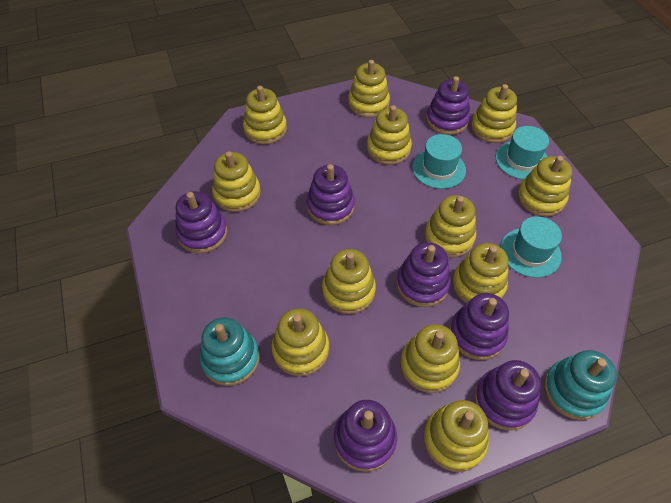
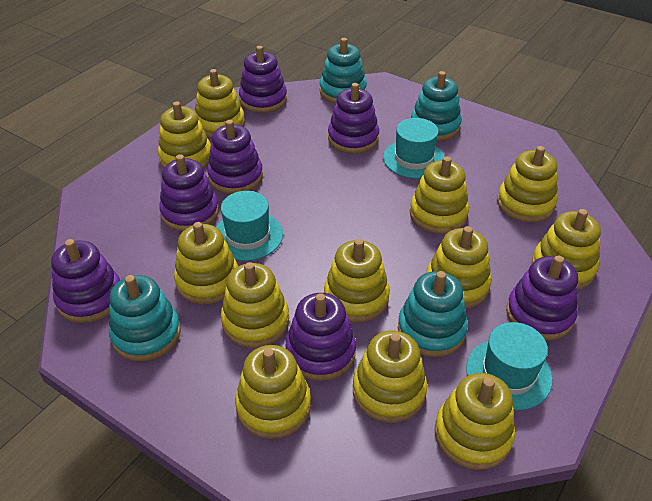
turquoise stacking toy: 2 -> 4

